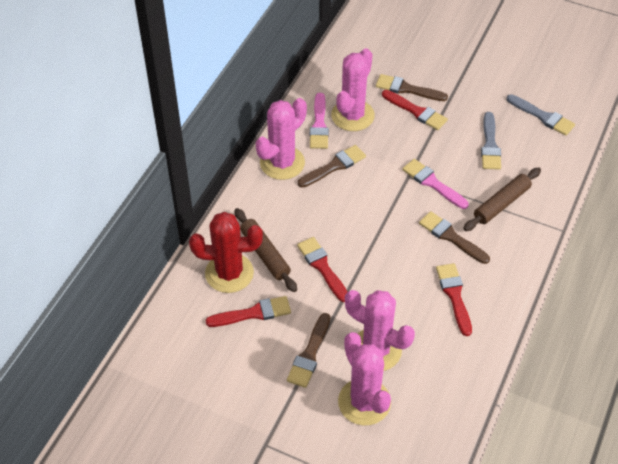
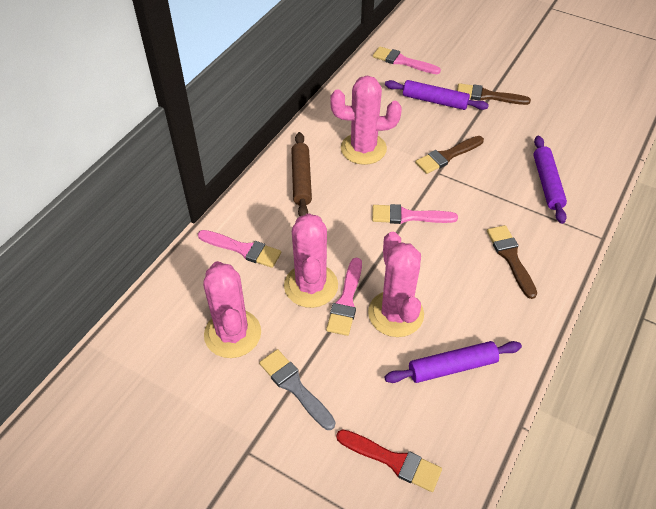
brown brush: 4 -> 3
brown rolling pin: 2 -> 1
grey brush: 2 -> 1
pink brush: 2 -> 4
purple rolling pin: 0 -> 3
red brush: 4 -> 1
red cactus: 1 -> 0

